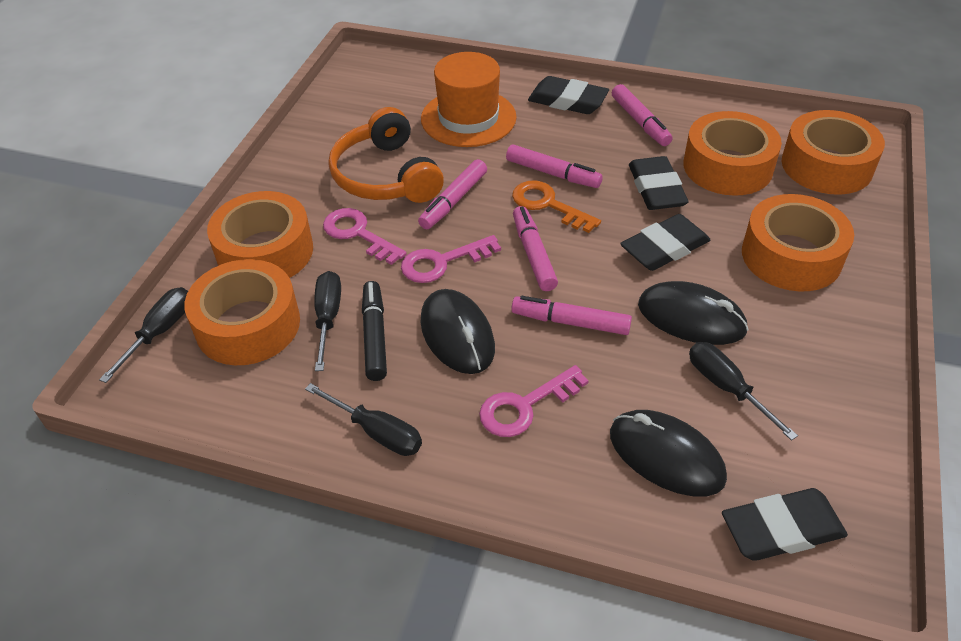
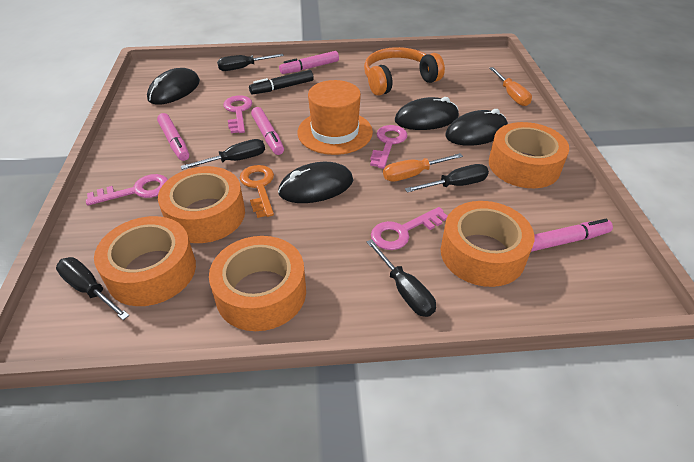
black eraser: 4 -> 0
black mouse: 3 -> 4
black screwdriver: 4 -> 5
orange screwdriver: 0 -> 2
pink key: 3 -> 4
pink marker: 5 -> 4

